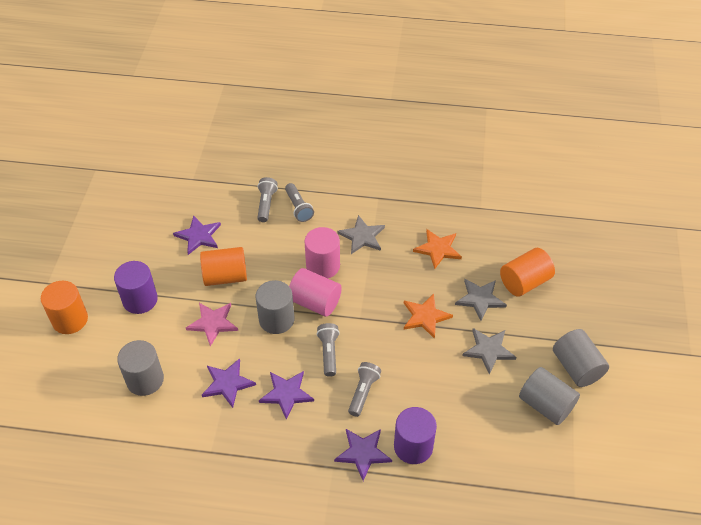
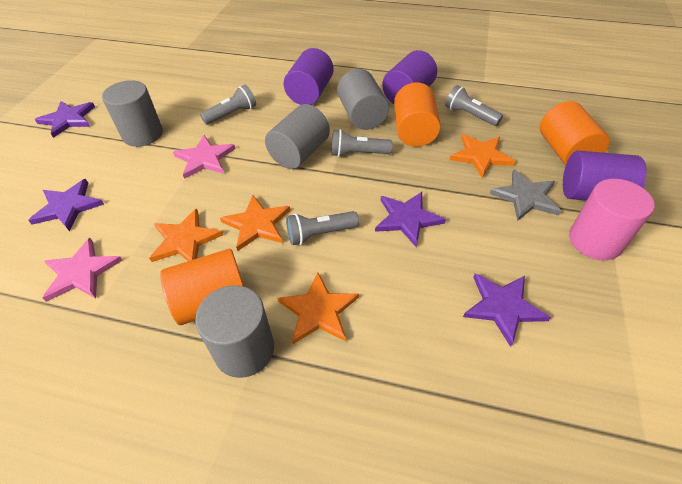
grey star: 3 -> 1
orange star: 2 -> 4
pink cylinder: 2 -> 1
pink star: 1 -> 2
purple cylinder: 2 -> 3

